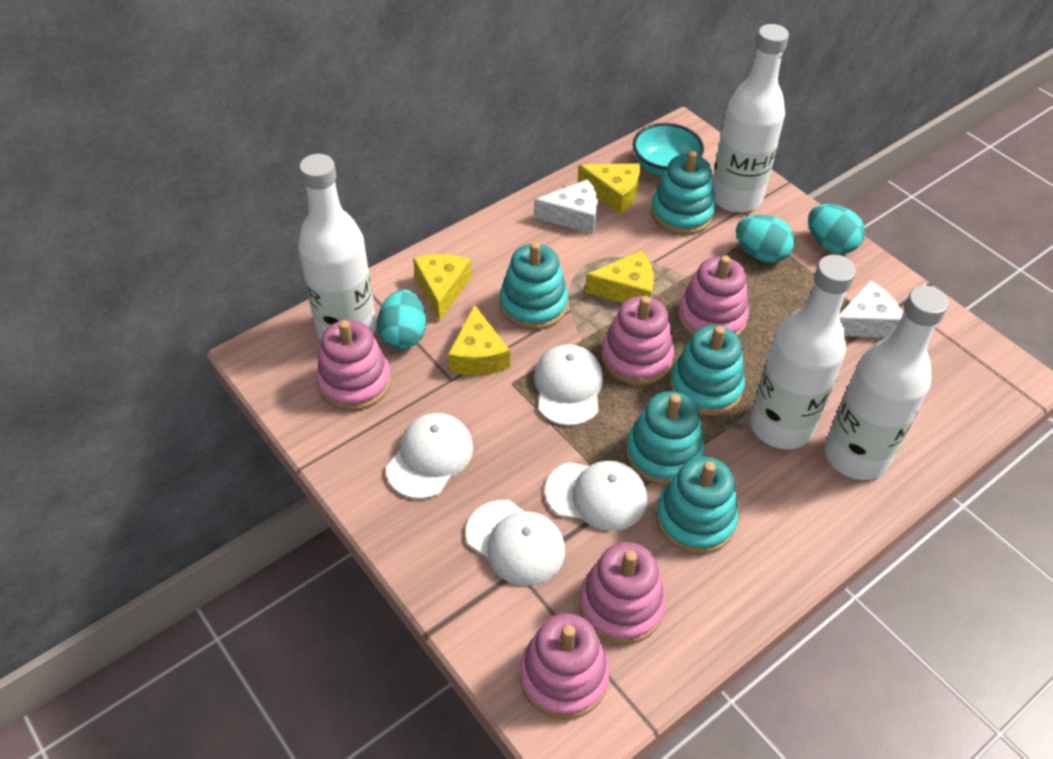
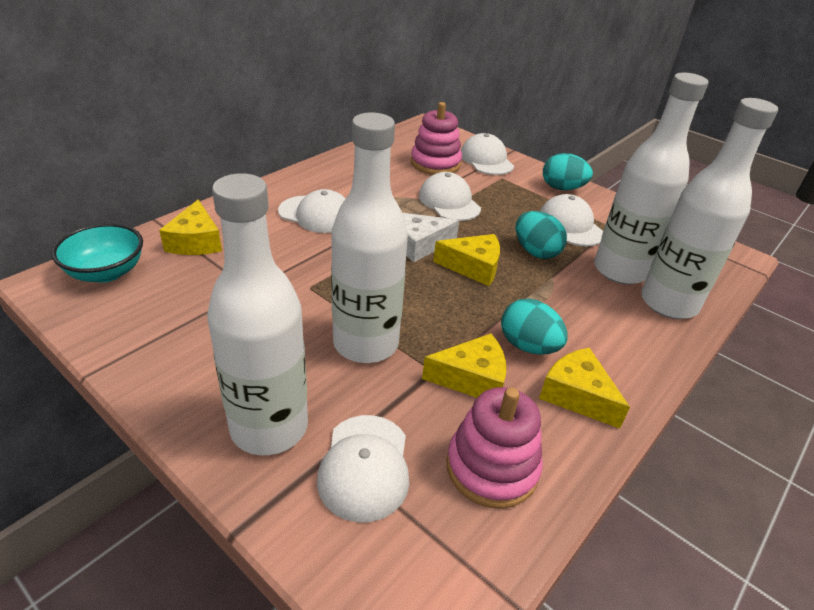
pink stacking toy: 5 -> 2
turquoise stacking toy: 5 -> 0
white cap: 4 -> 5
white cheese: 2 -> 1

